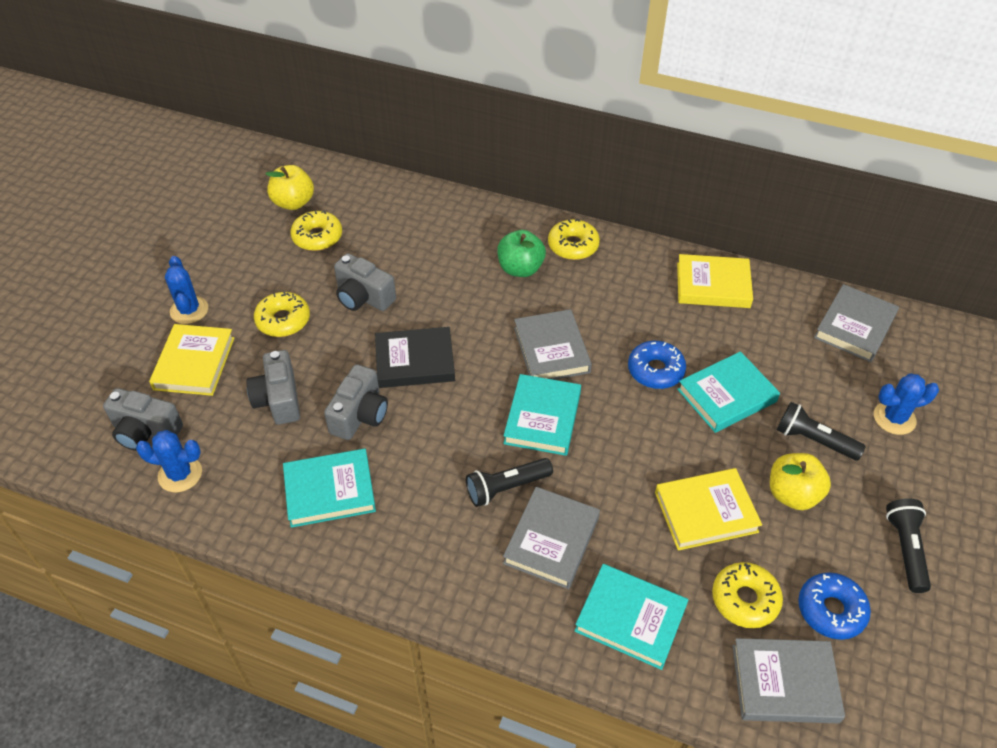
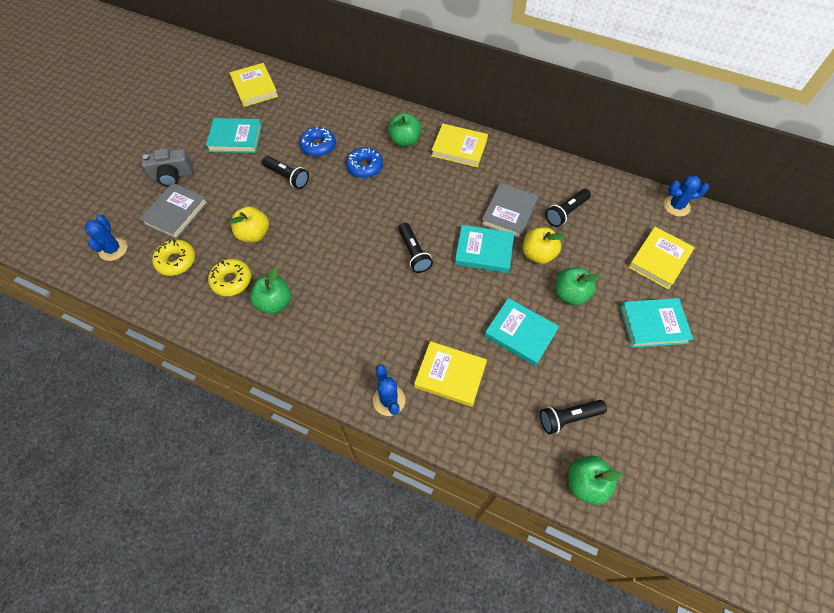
black book: 1 -> 0
black flashlight: 3 -> 4
green apple: 1 -> 4
grey book: 4 -> 2
grey camera: 4 -> 1
yellow book: 3 -> 4
yellow donut: 4 -> 2

